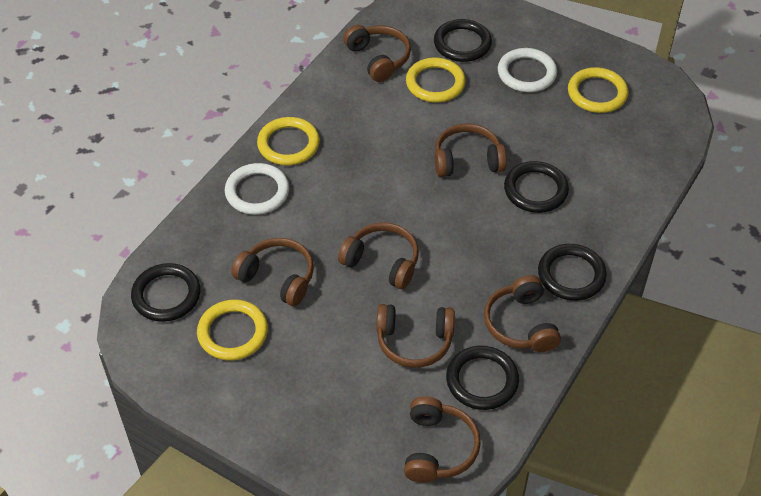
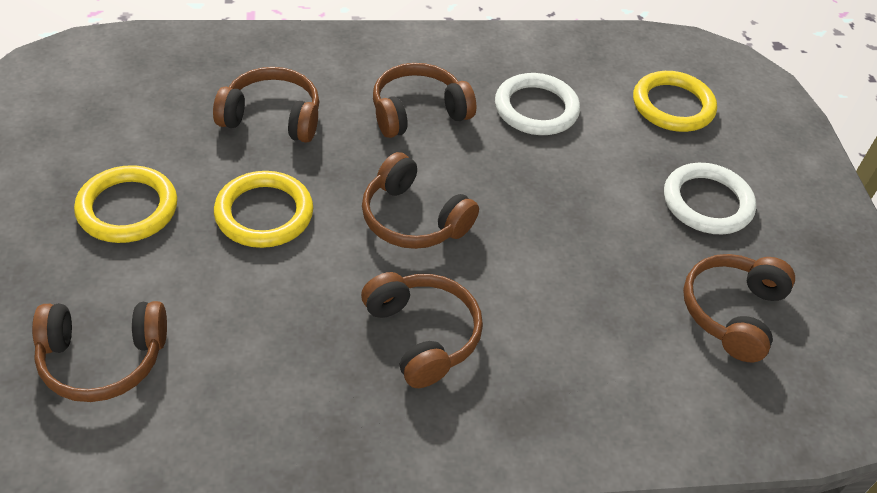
black ring: 5 -> 0
brown headphones: 7 -> 6
yellow ring: 4 -> 3

